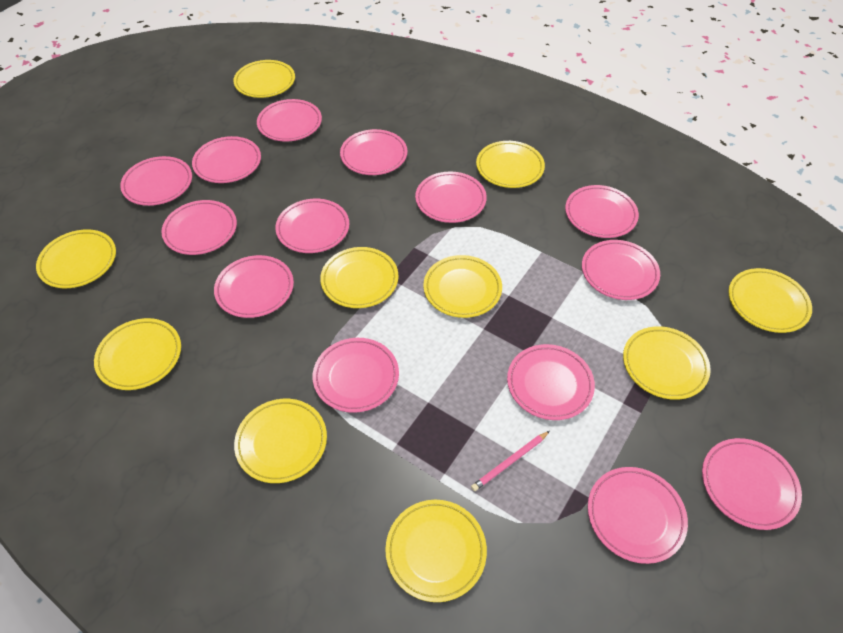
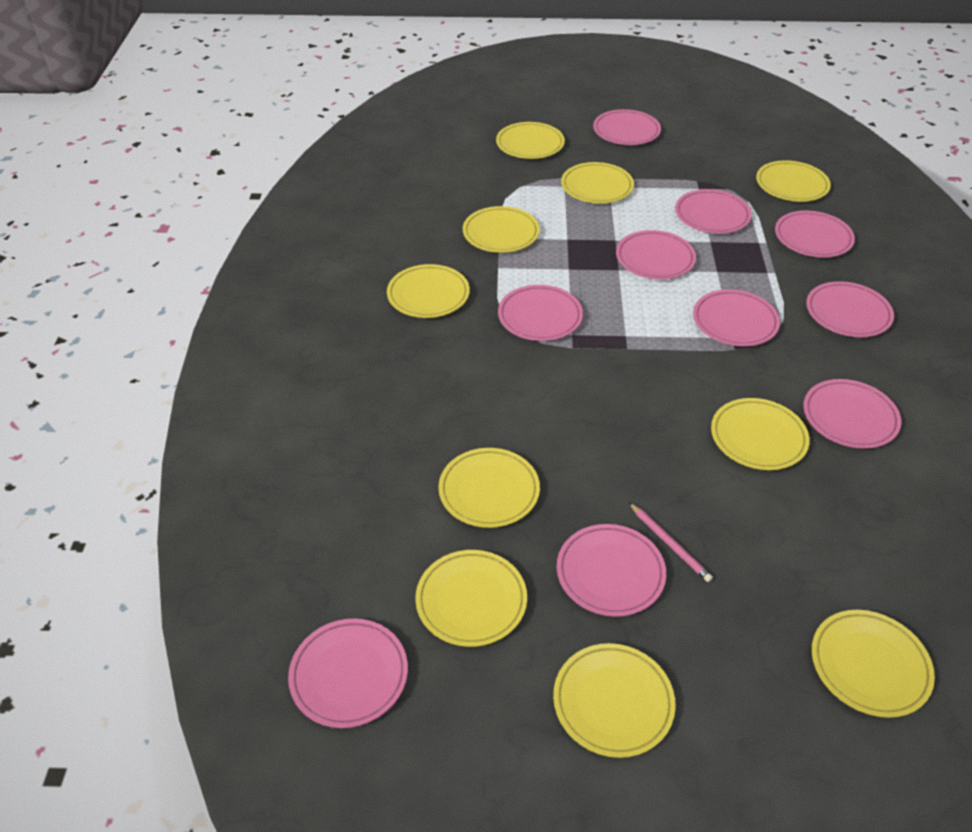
pink plate: 14 -> 10

